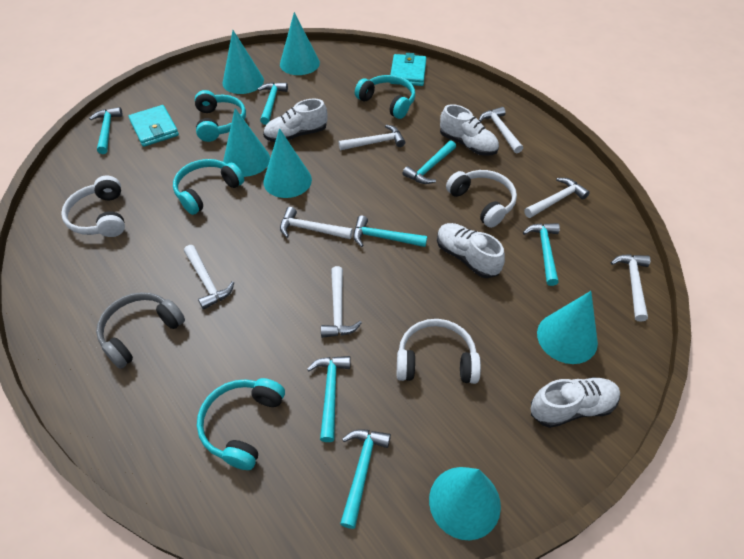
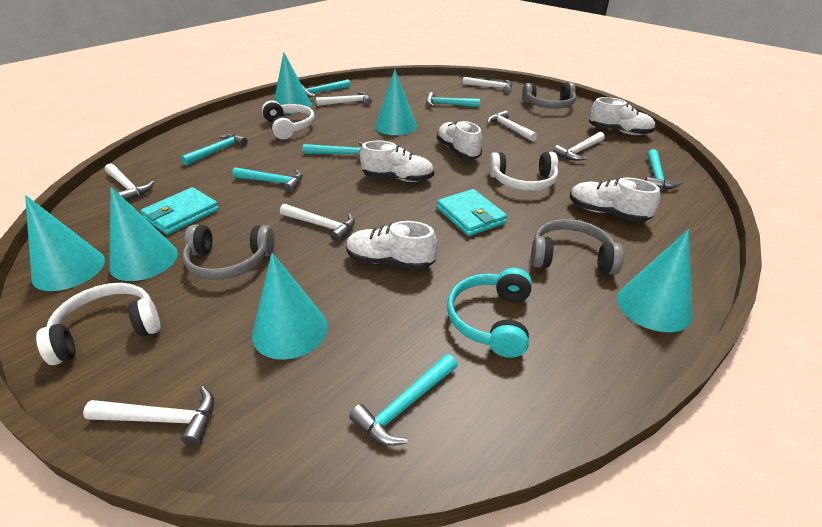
grey headphones: 1 -> 3
turquoise headphones: 4 -> 1
white shoe: 4 -> 5

